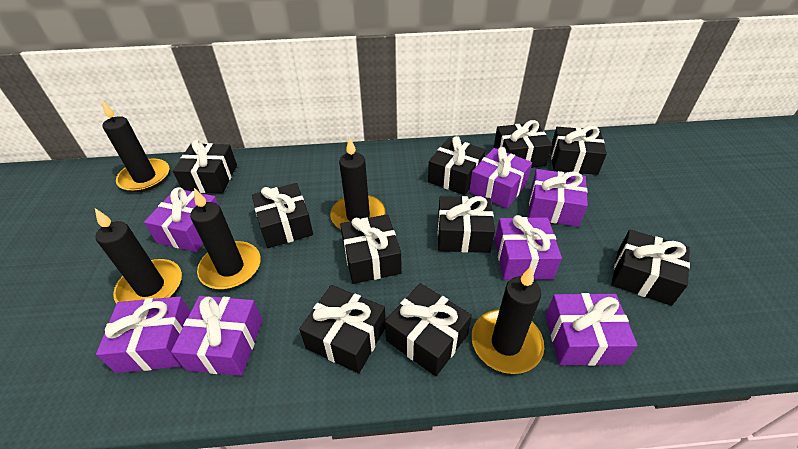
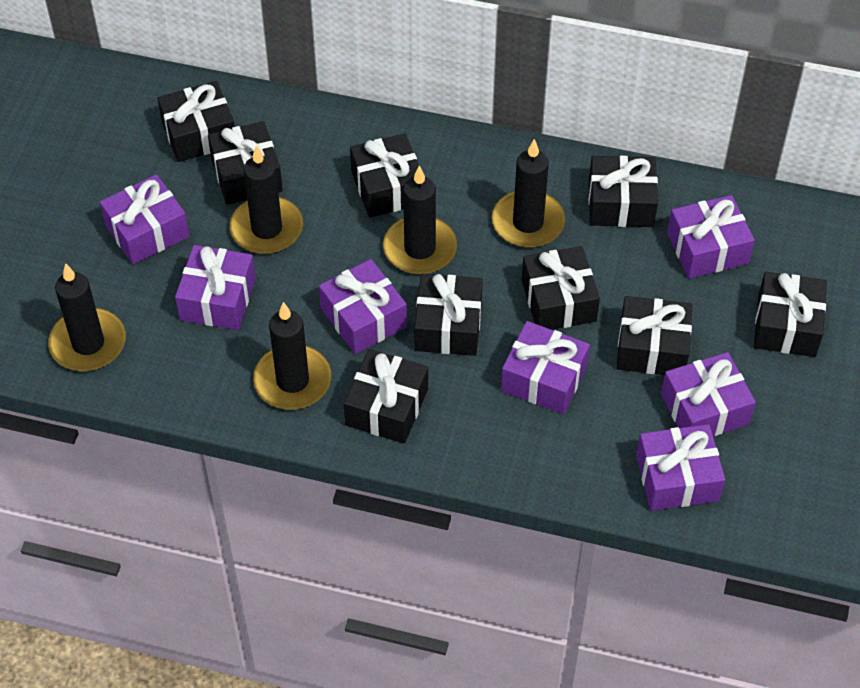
black gift: 10 -> 9

